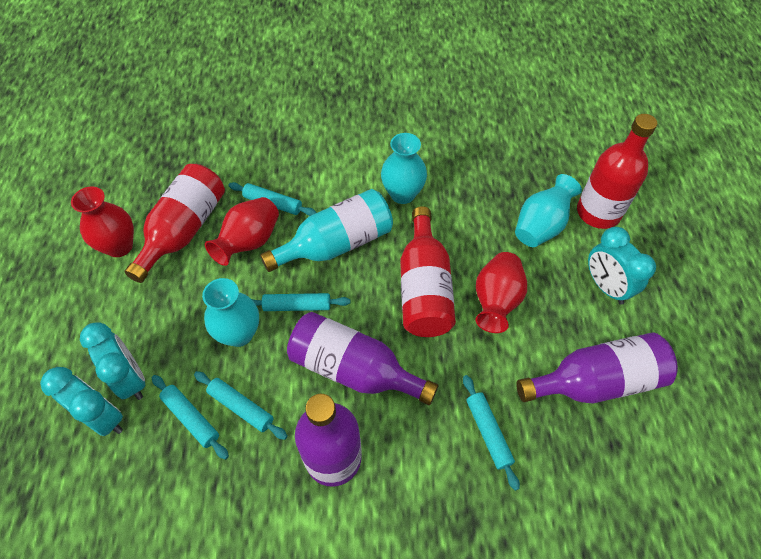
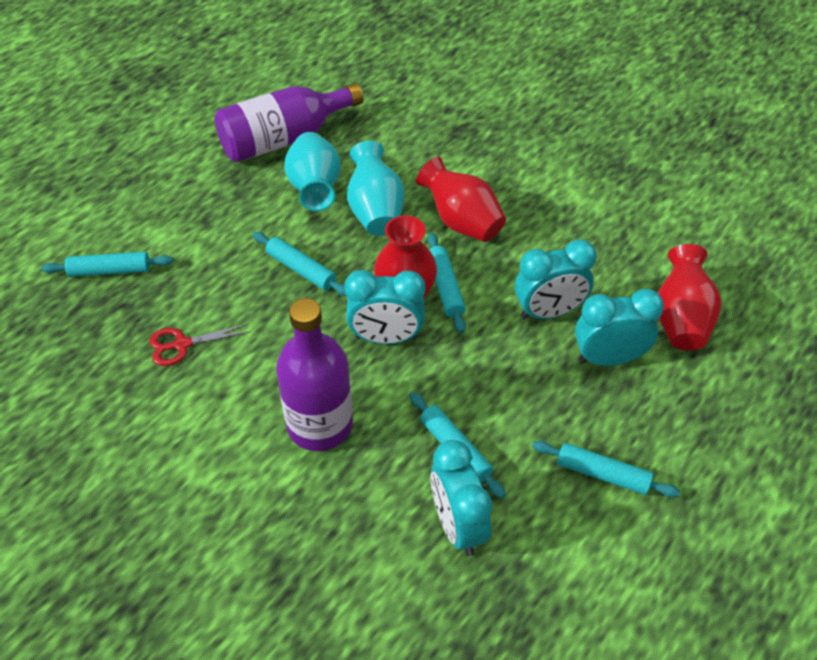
purple bottle: 3 -> 2
red bottle: 3 -> 0
red scissors: 0 -> 1
turquoise bottle: 1 -> 0
turquoise clock: 3 -> 4
turquoise vase: 3 -> 2

